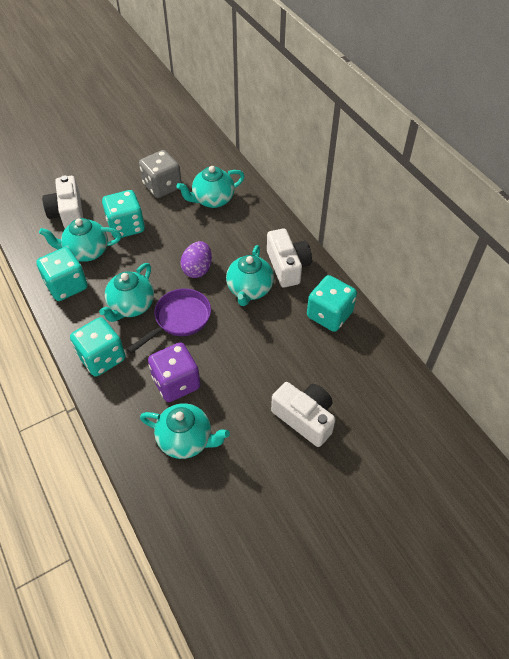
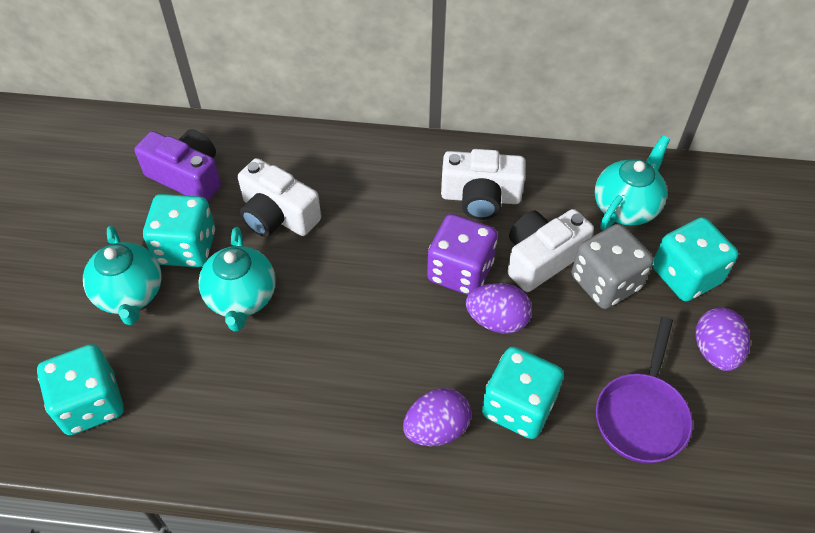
purple camera: 0 -> 1
purple egg: 1 -> 3
turquoise teapot: 5 -> 3

